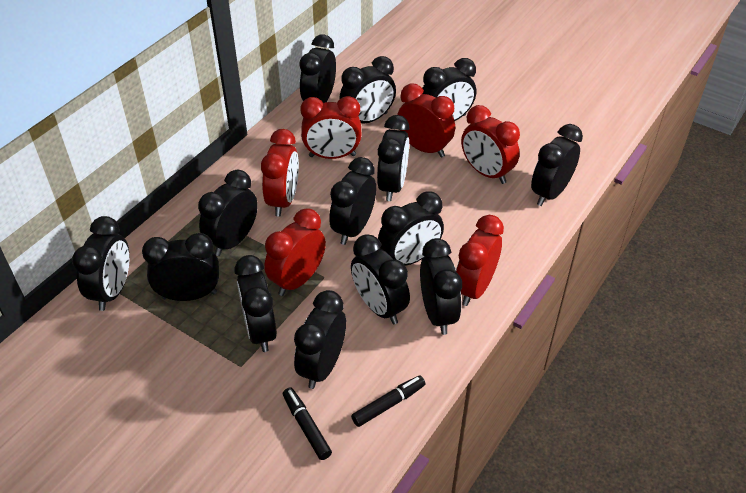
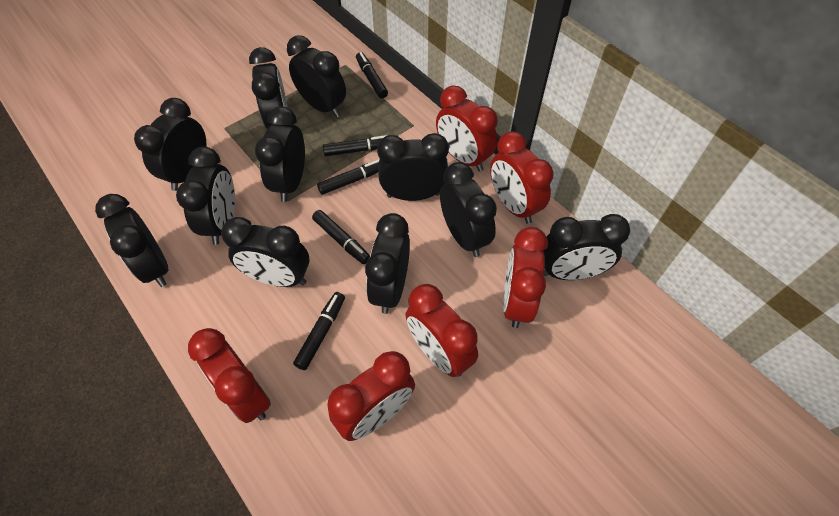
black clock: 14 -> 11
black marker: 2 -> 5

